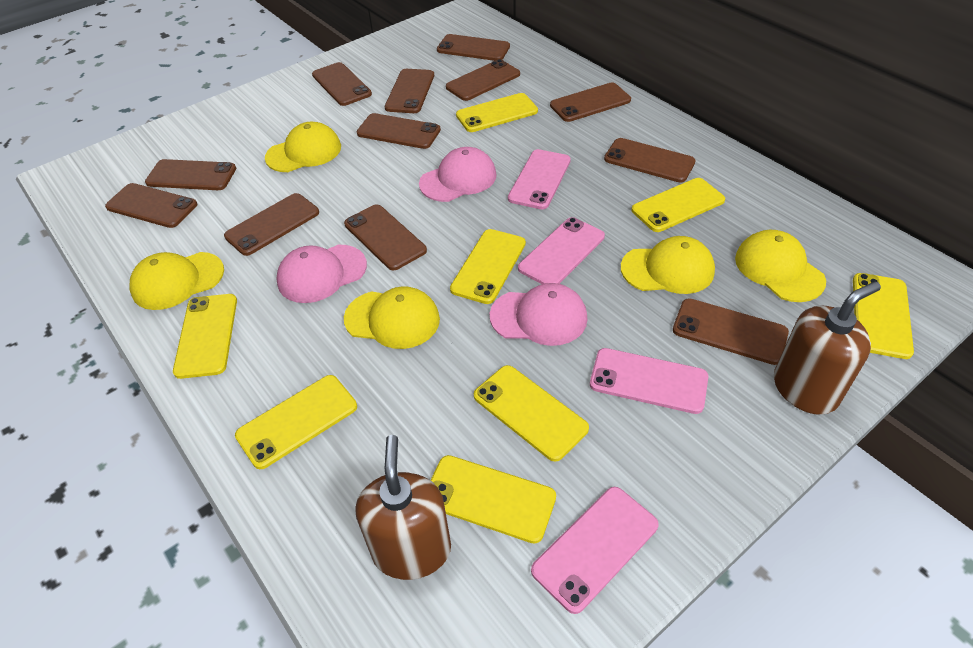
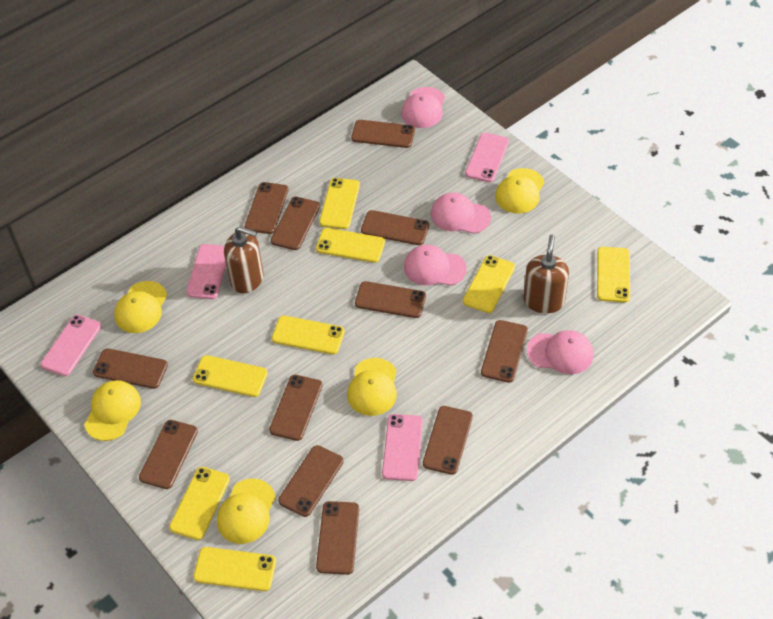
pink cap: 3 -> 4

